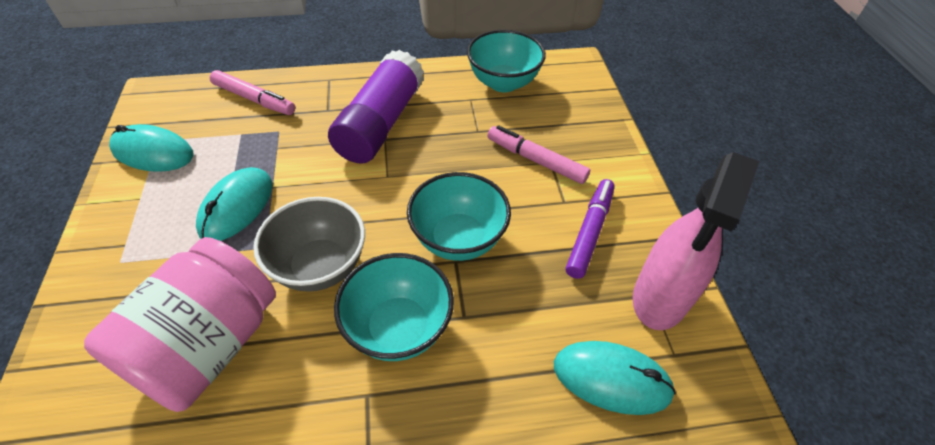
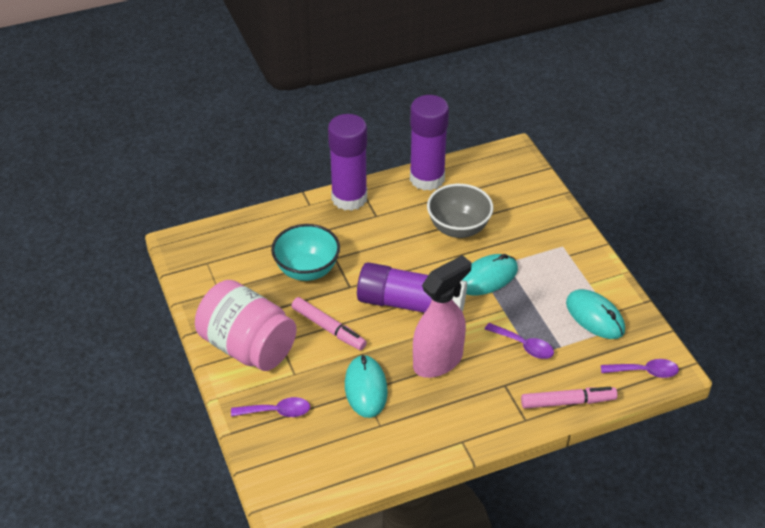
purple glue stick: 1 -> 3
purple marker: 1 -> 0
purple spoon: 0 -> 3
turquoise bowl: 3 -> 1

